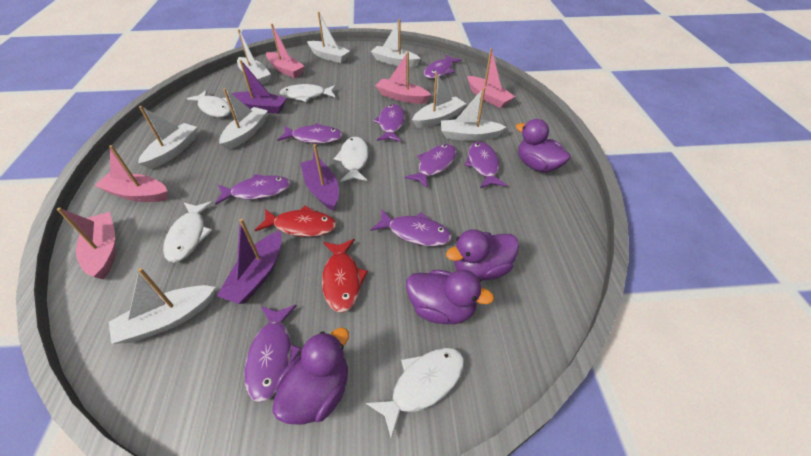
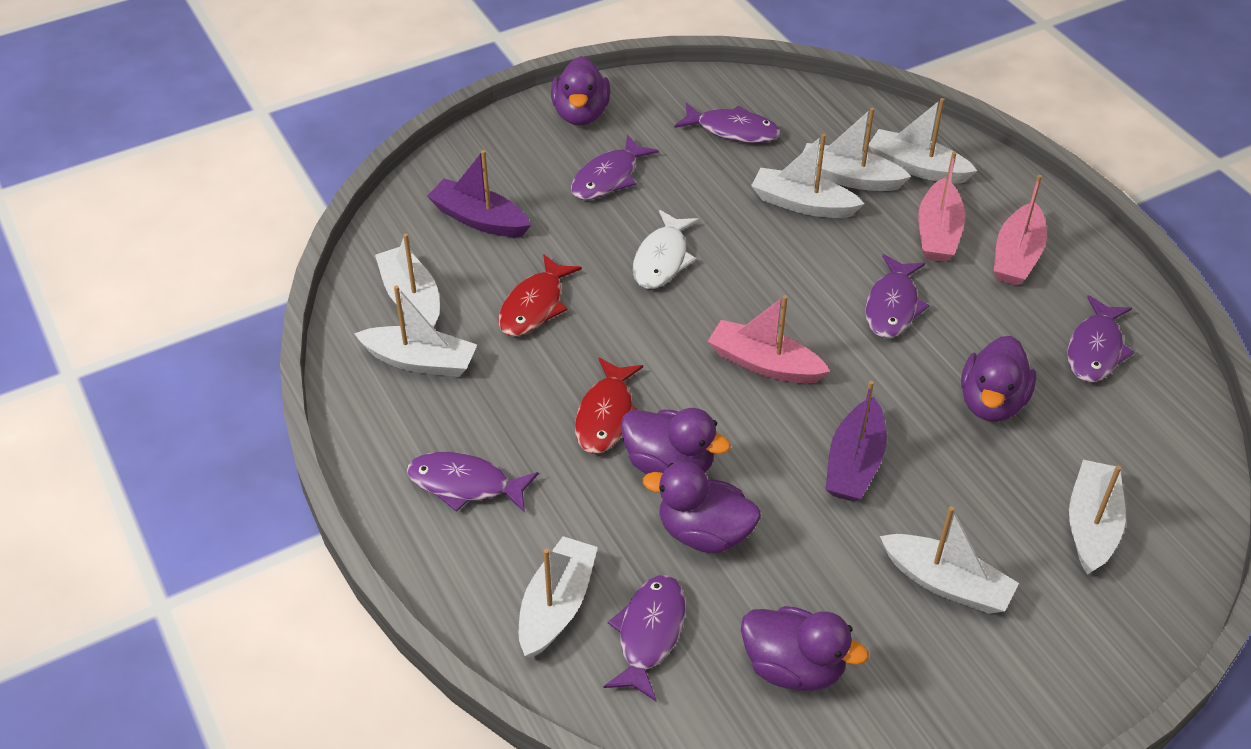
pink boat: 5 -> 3
purple boat: 3 -> 2
purple duck: 4 -> 5
purple fish: 8 -> 6
white fish: 5 -> 1

